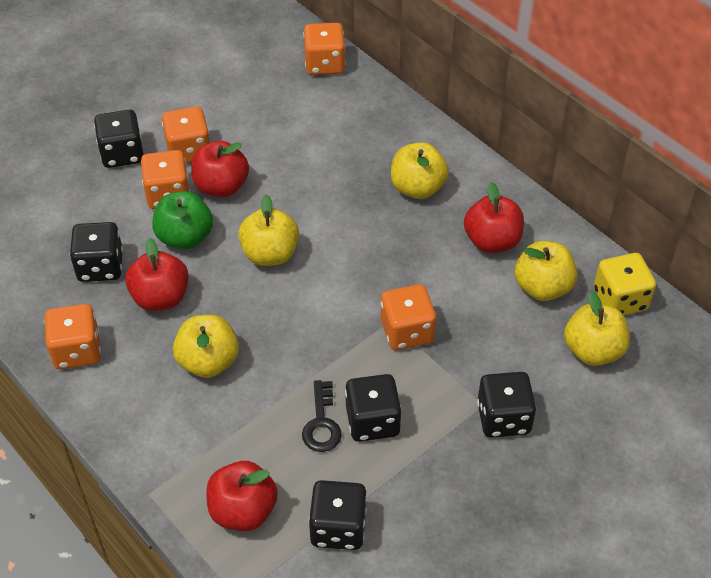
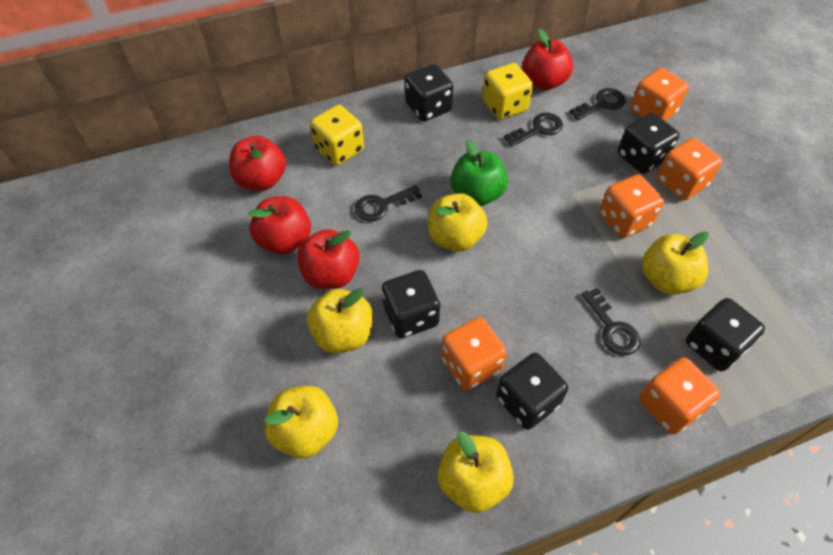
black key: 1 -> 4
yellow dice: 1 -> 2

